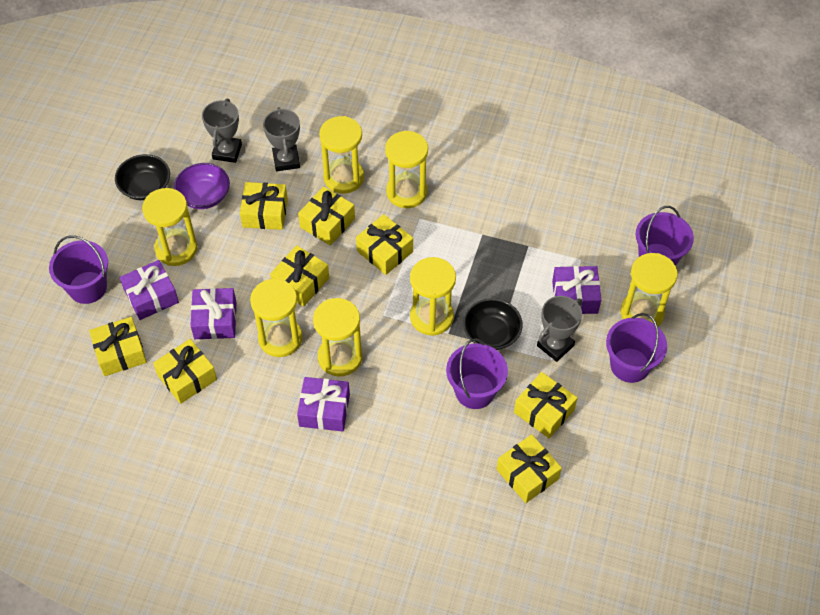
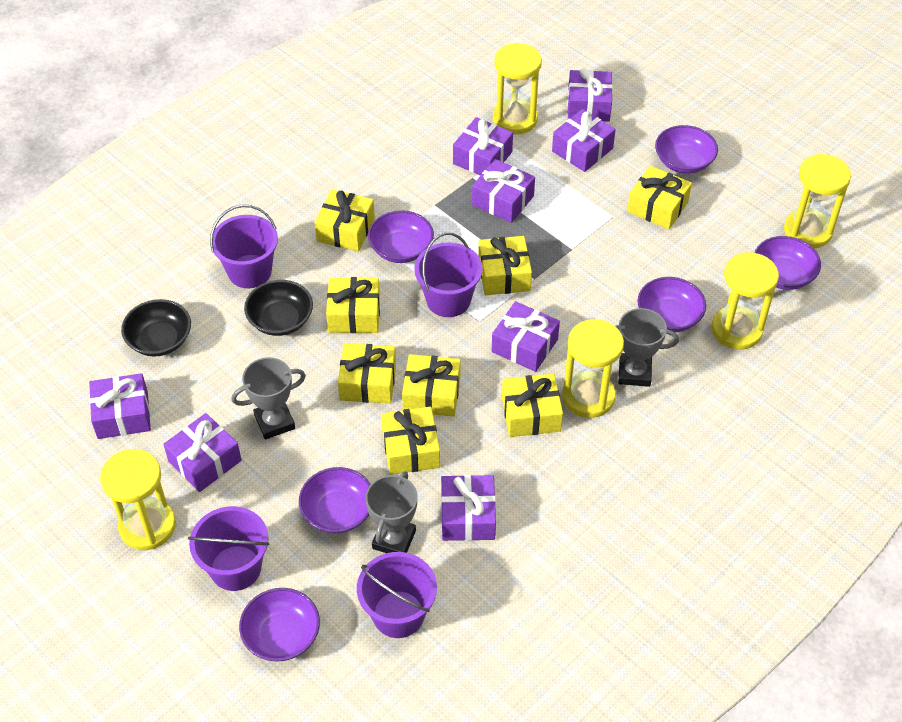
purple bowl: 1 -> 6
purple gift: 4 -> 8
yellow hourglass: 7 -> 5

